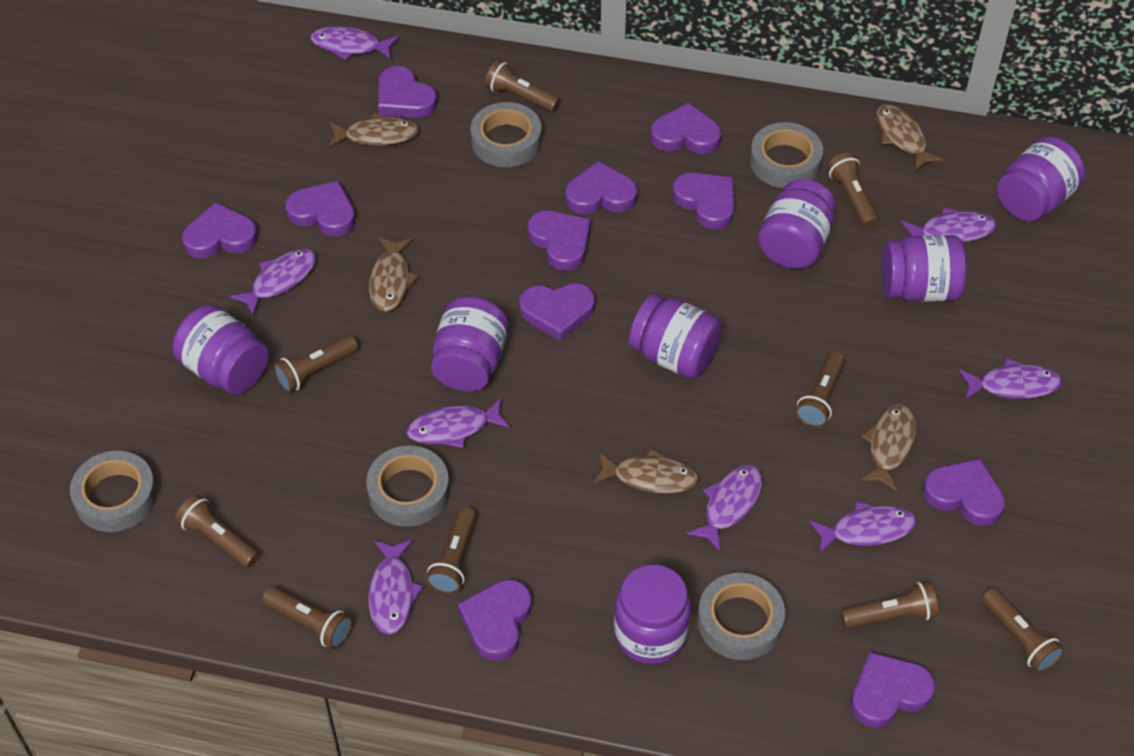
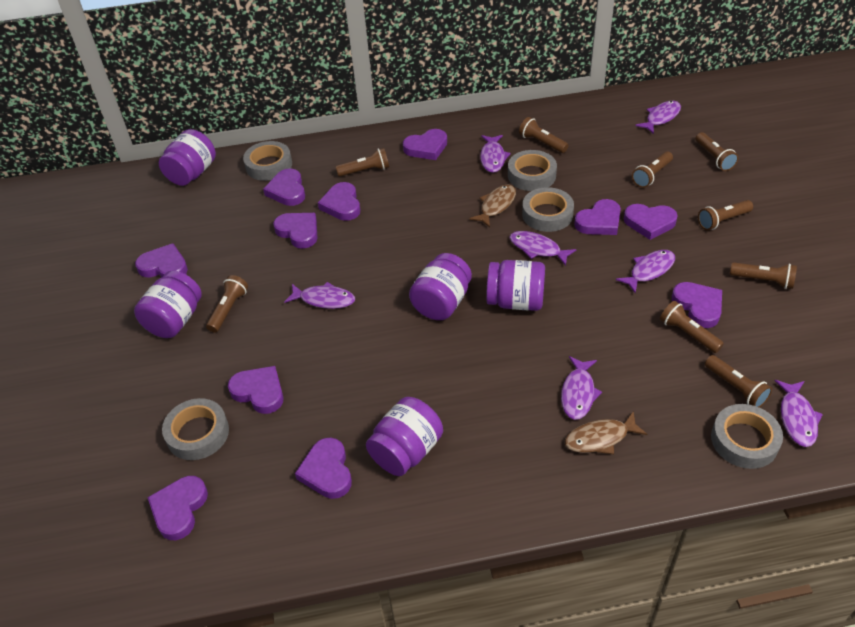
brown fish: 5 -> 2
purple fish: 8 -> 7
purple jar: 7 -> 5

